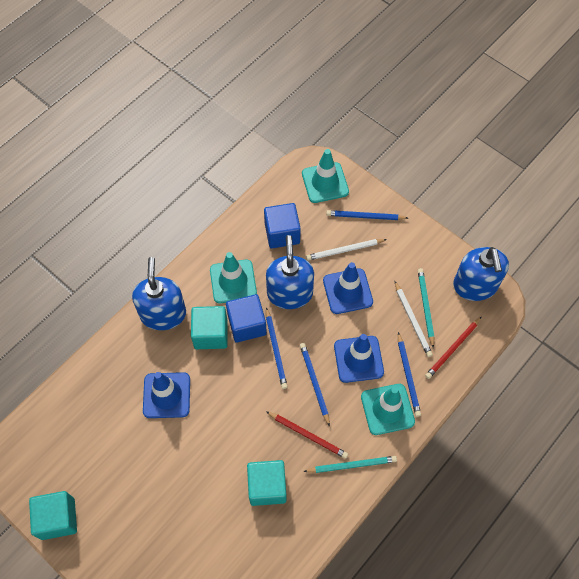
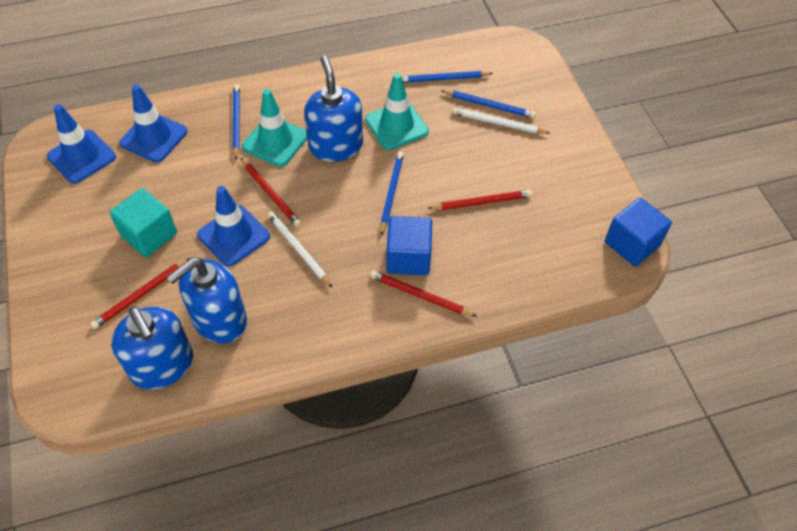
red pencil: 2 -> 4
turquoise cube: 3 -> 1
turquoise pencil: 2 -> 0
turquoise traffic cone: 3 -> 2

